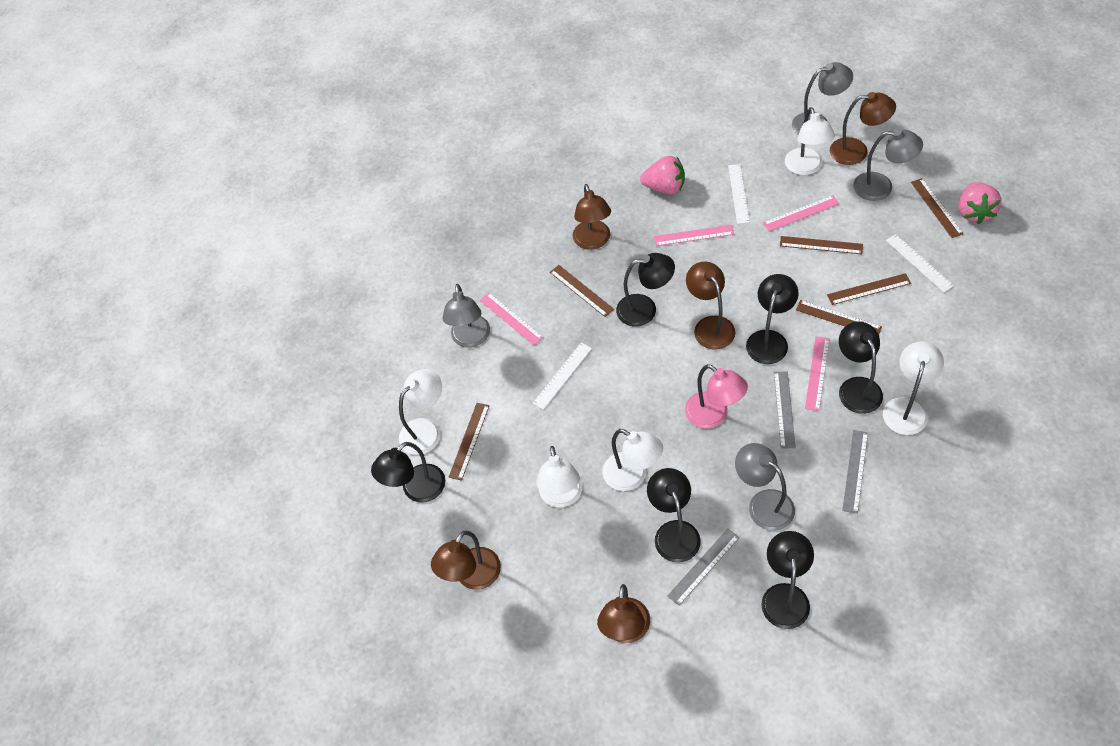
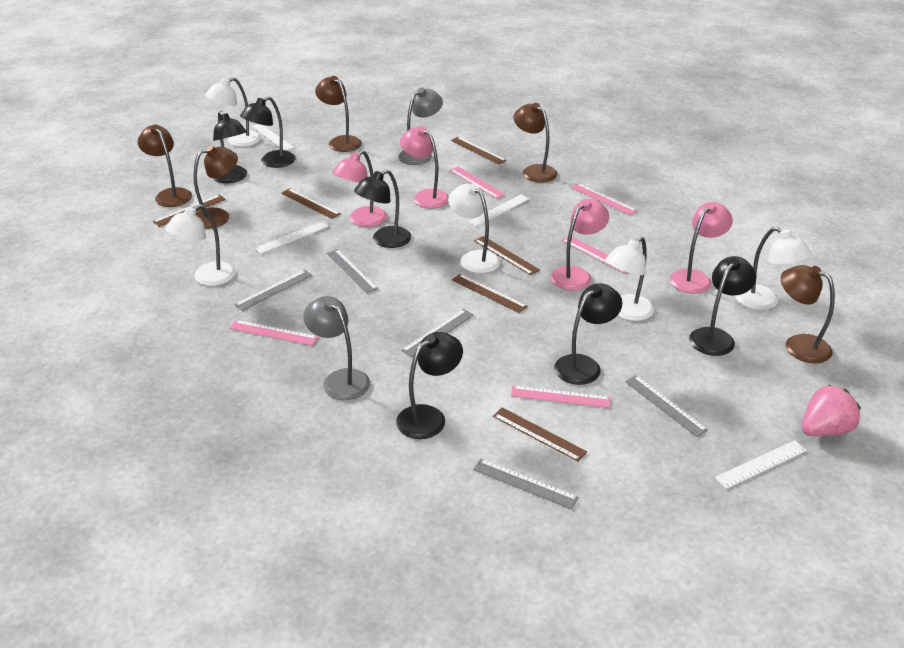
grey lamp: 4 -> 2
grey ruler: 3 -> 5
pink lamp: 1 -> 4
pink ruler: 4 -> 5
pink strawberry: 2 -> 1
white ruler: 3 -> 4

